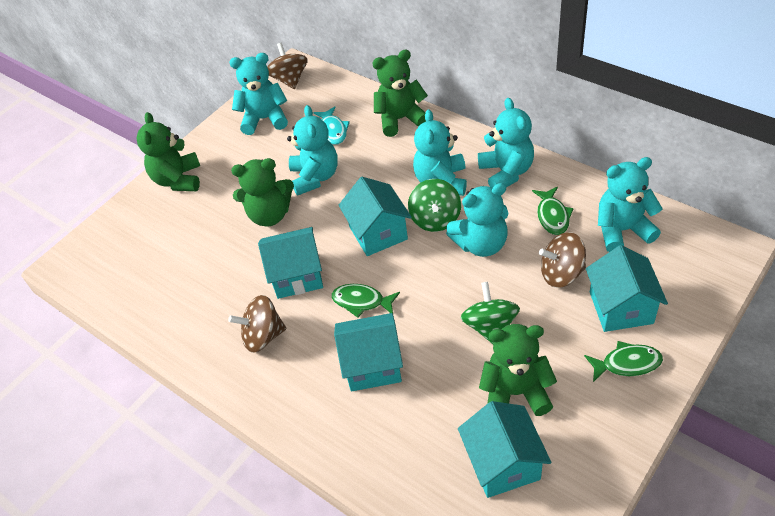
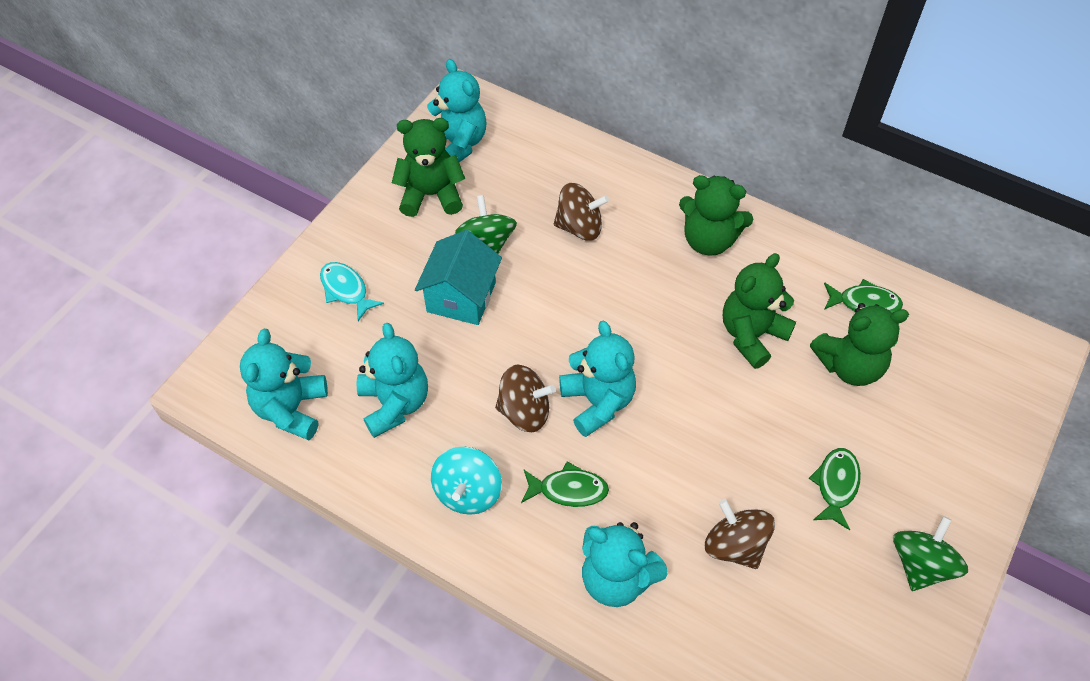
turquoise house: 5 -> 1
turquoise spinning top: 0 -> 1
turquoise teddy bear: 6 -> 5

